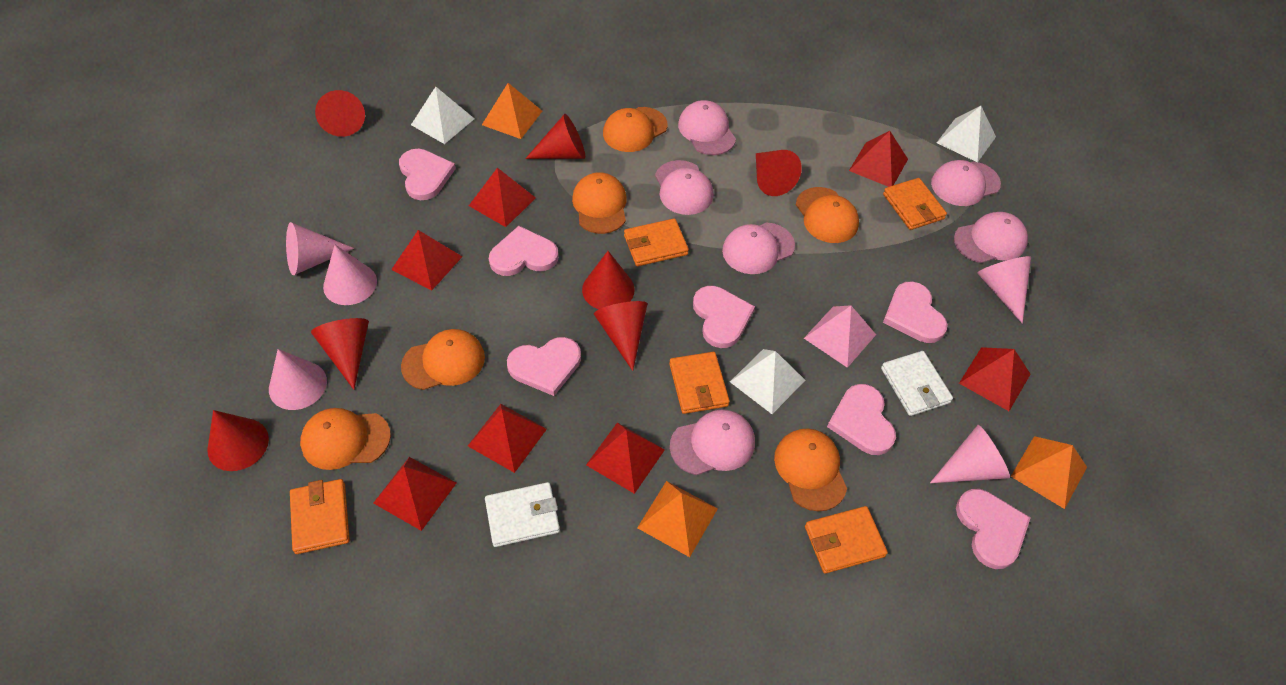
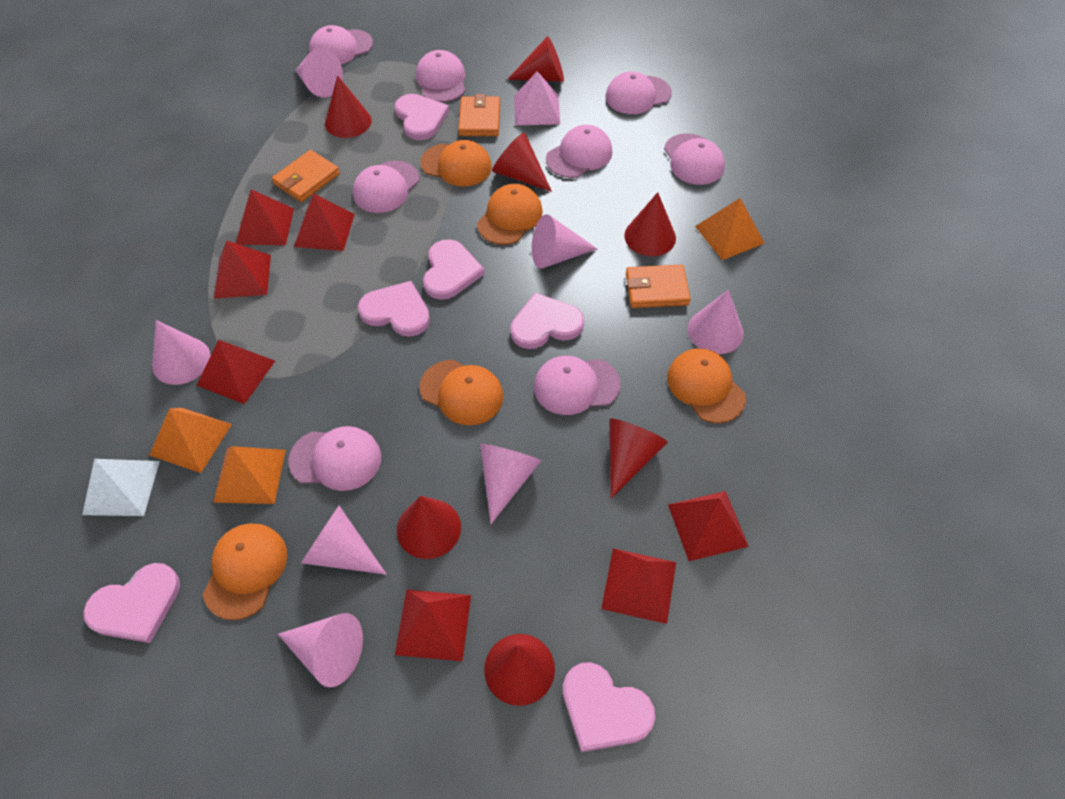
orange cap: 6 -> 5
orange wallet: 5 -> 3
pink cap: 6 -> 8
pink cone: 5 -> 7
pink heart: 7 -> 6
white pyramid: 3 -> 1
white wallet: 2 -> 0

